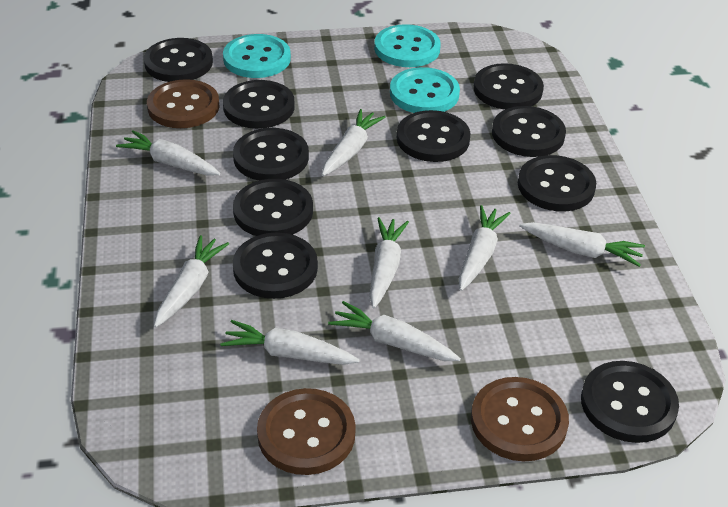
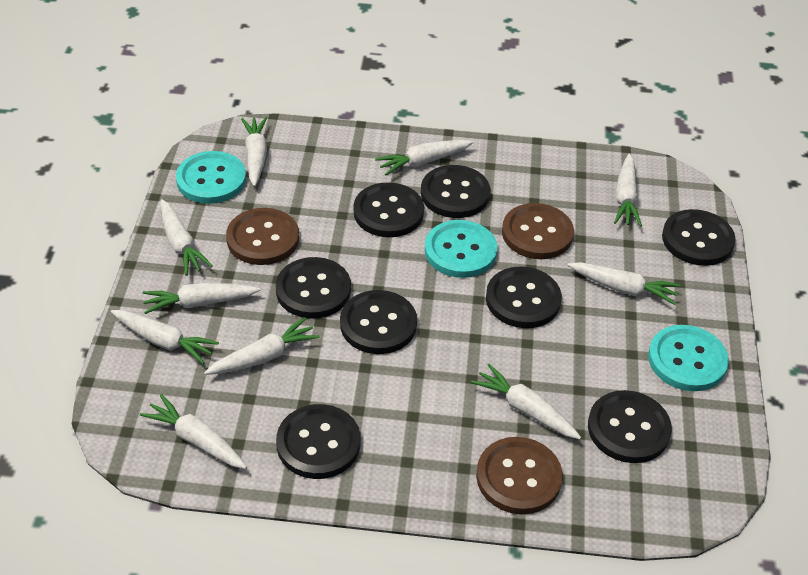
black button: 10 -> 8
white carrot: 8 -> 10

